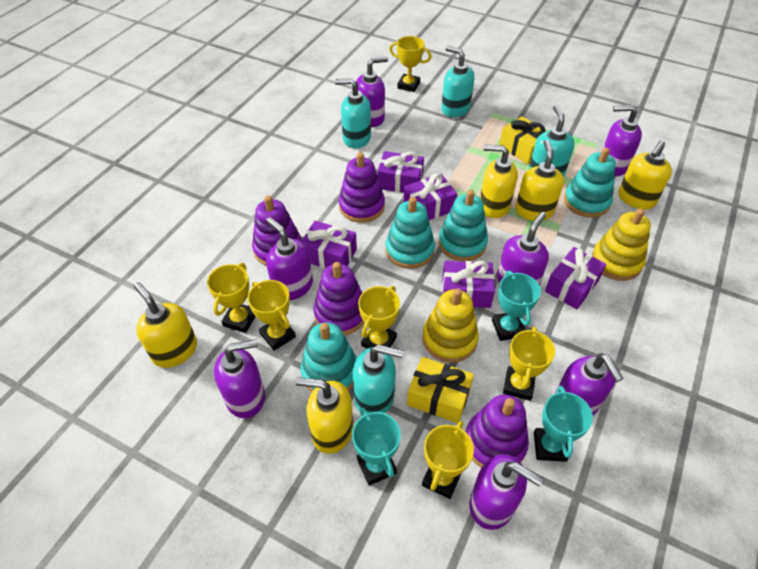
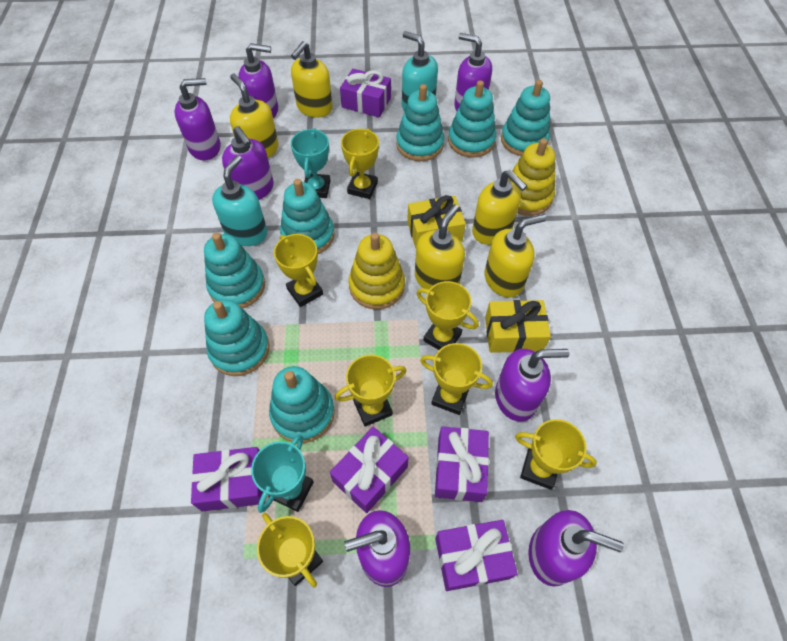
purple stacking toy: 4 -> 0
turquoise soap dispenser: 4 -> 2
turquoise stacking toy: 4 -> 7
turquoise trophy: 3 -> 2
yellow trophy: 6 -> 7

